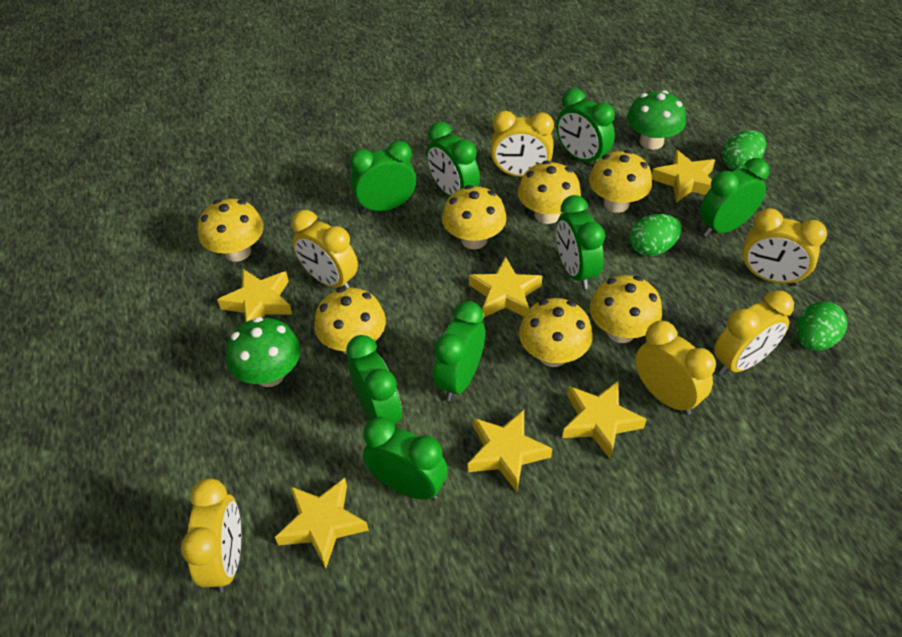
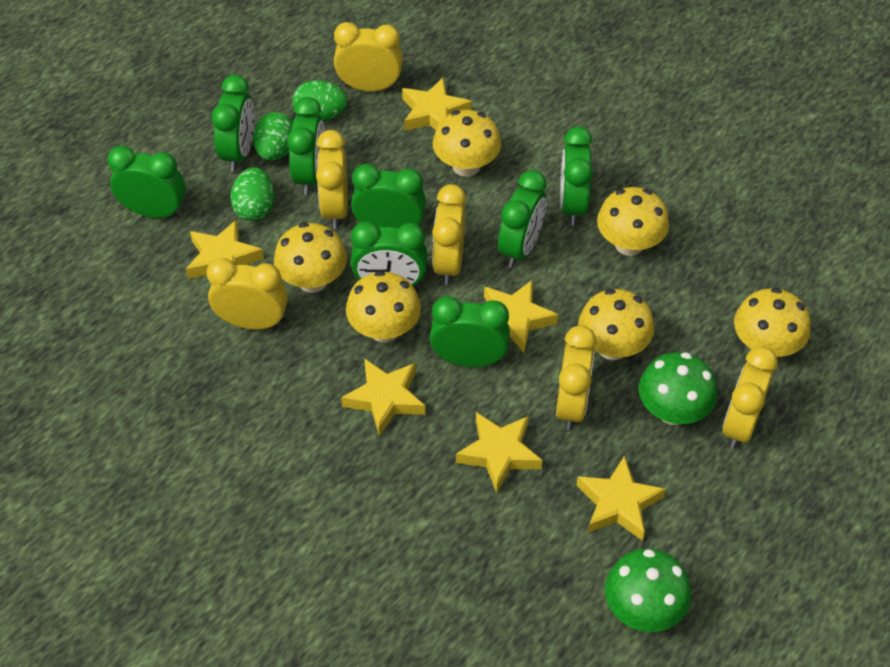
yellow mushroom: 7 -> 6

